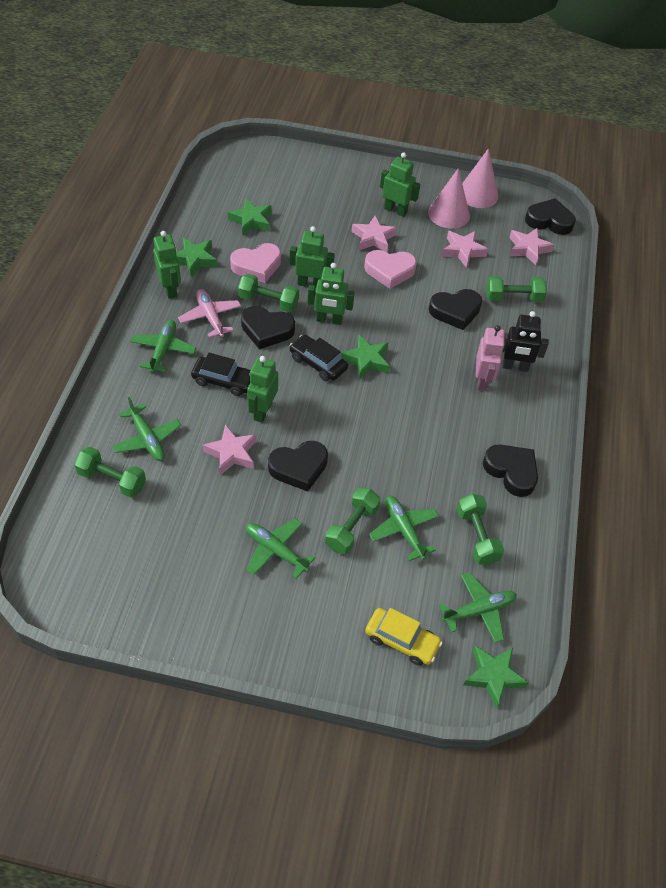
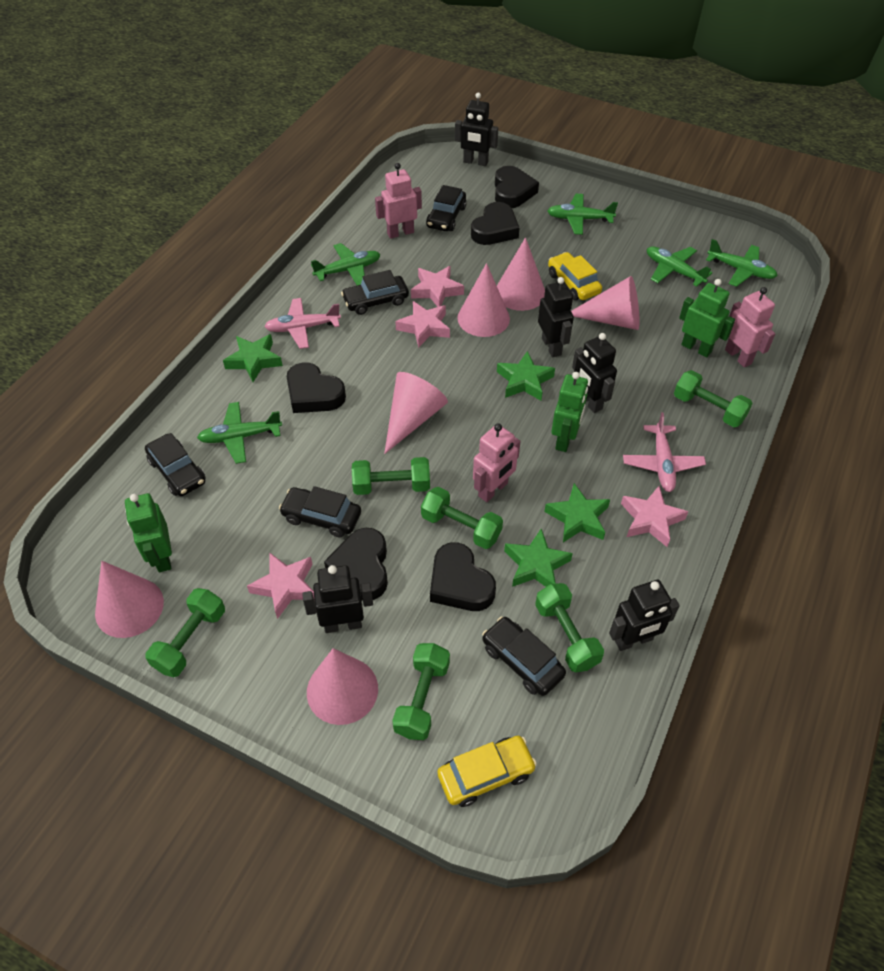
black car: 2 -> 5
black robot: 1 -> 5
green dumbbell: 5 -> 6
green robot: 5 -> 3
pink cone: 2 -> 6
pink heart: 2 -> 0
pink plane: 1 -> 2
pink robot: 1 -> 3
yellow car: 1 -> 2

